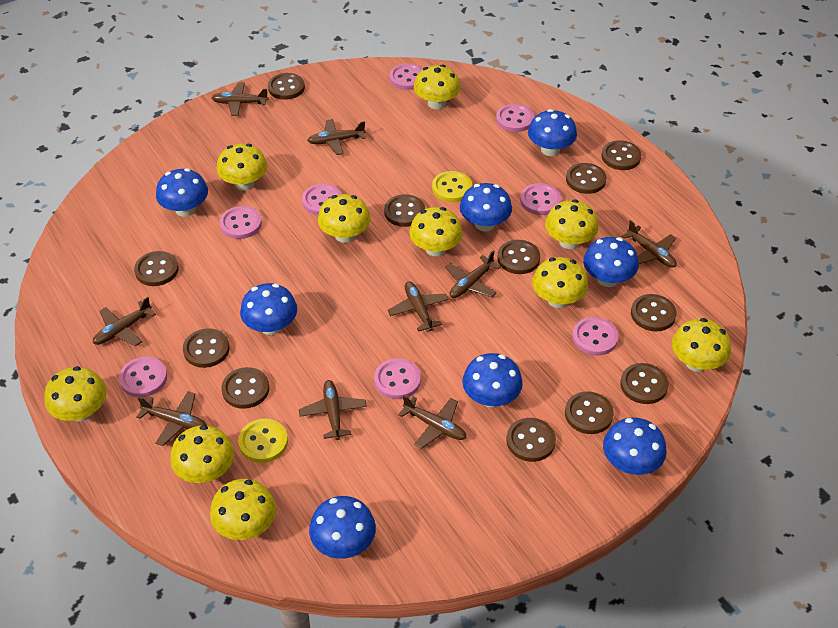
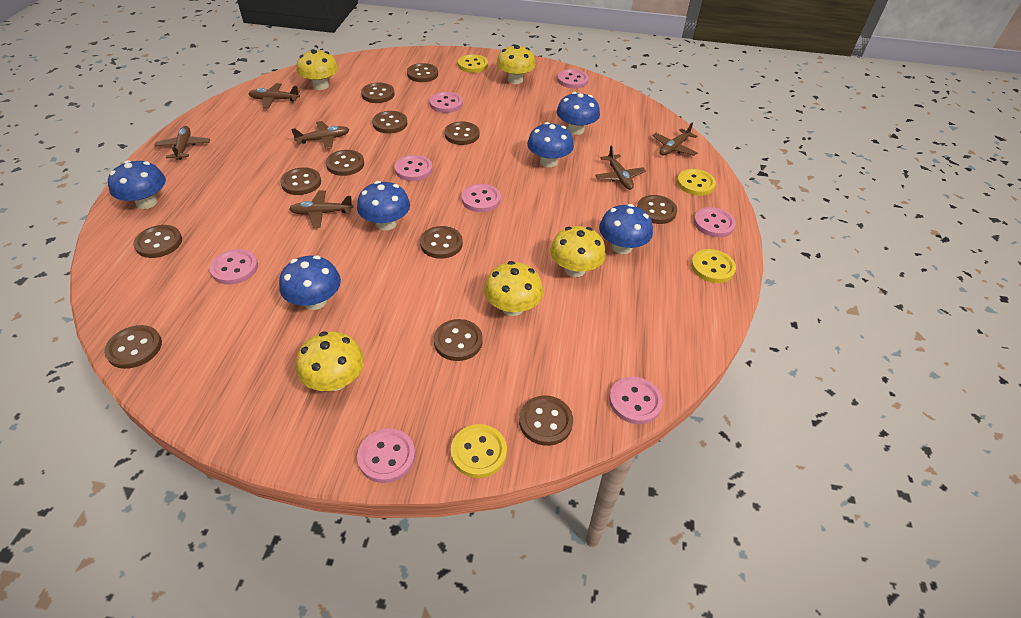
blue mushroom: 8 -> 6
brown plane: 9 -> 6
yellow button: 2 -> 4
yellow mushroom: 10 -> 5

